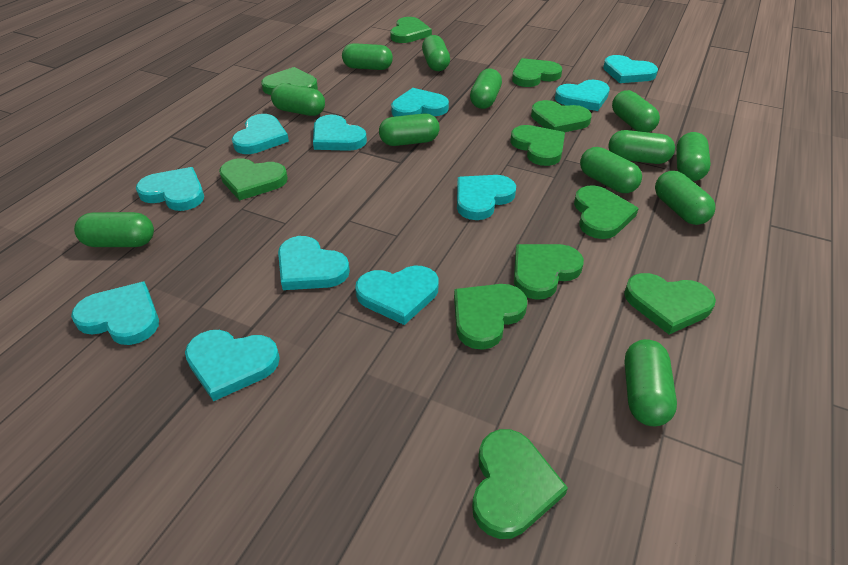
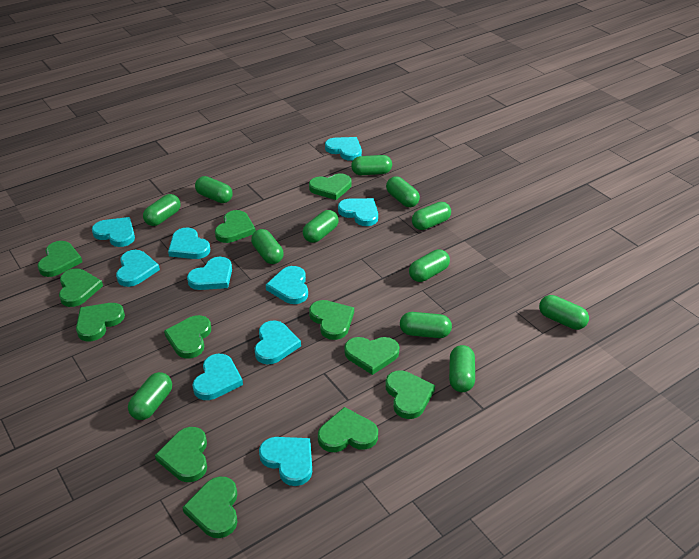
green heart: 11 -> 12
turquoise heart: 11 -> 10

